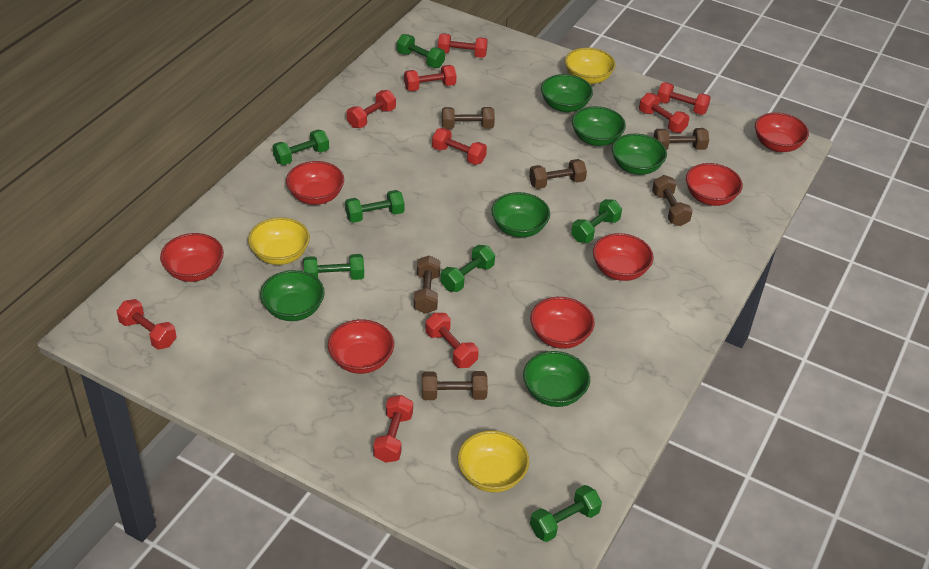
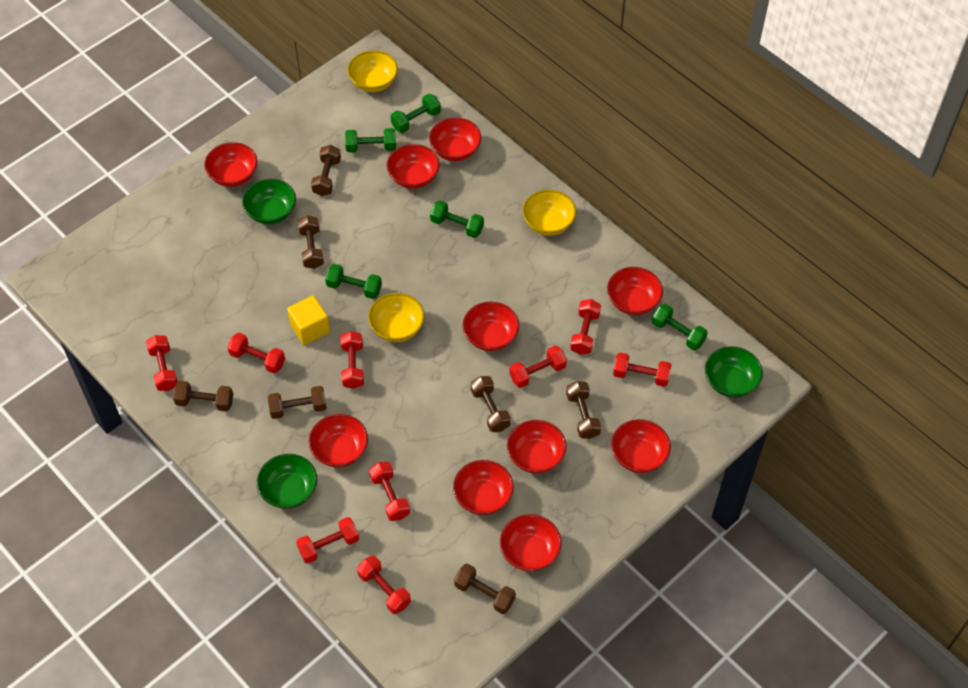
brown dumbbell: 6 -> 7
green bowl: 6 -> 3
green dumbbell: 7 -> 5
red bowl: 7 -> 10
yellow cube: 0 -> 1

